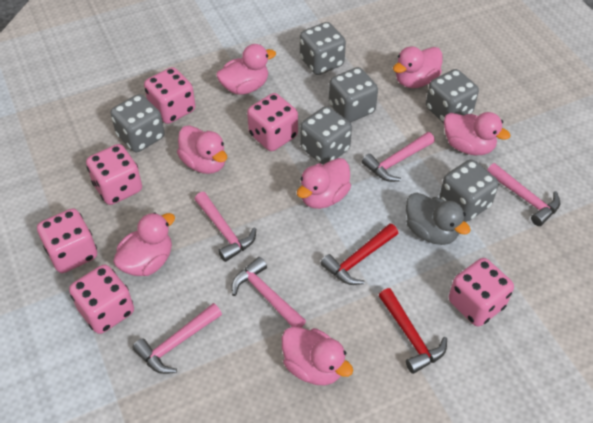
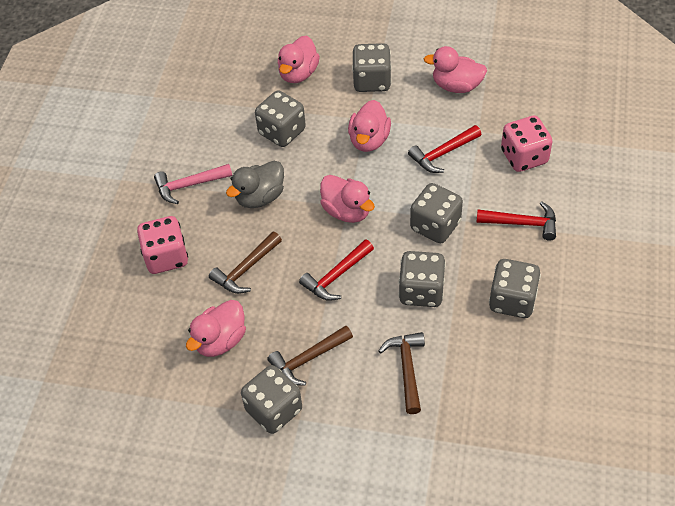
brown hammer: 0 -> 3
pink dice: 6 -> 2
pink duck: 7 -> 5
pink hammer: 5 -> 1
red hammer: 2 -> 3

